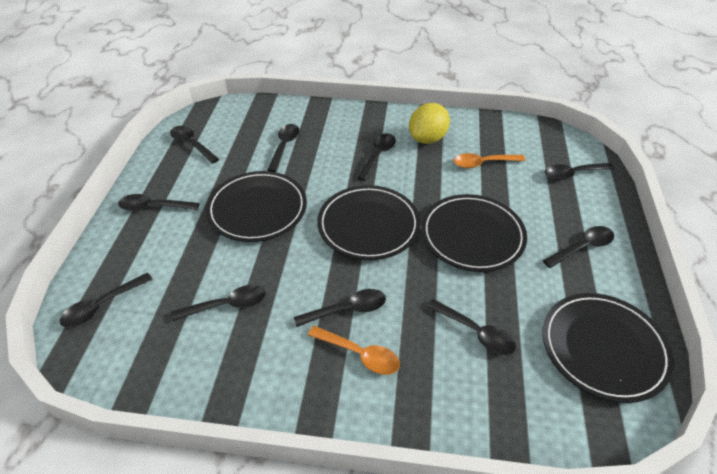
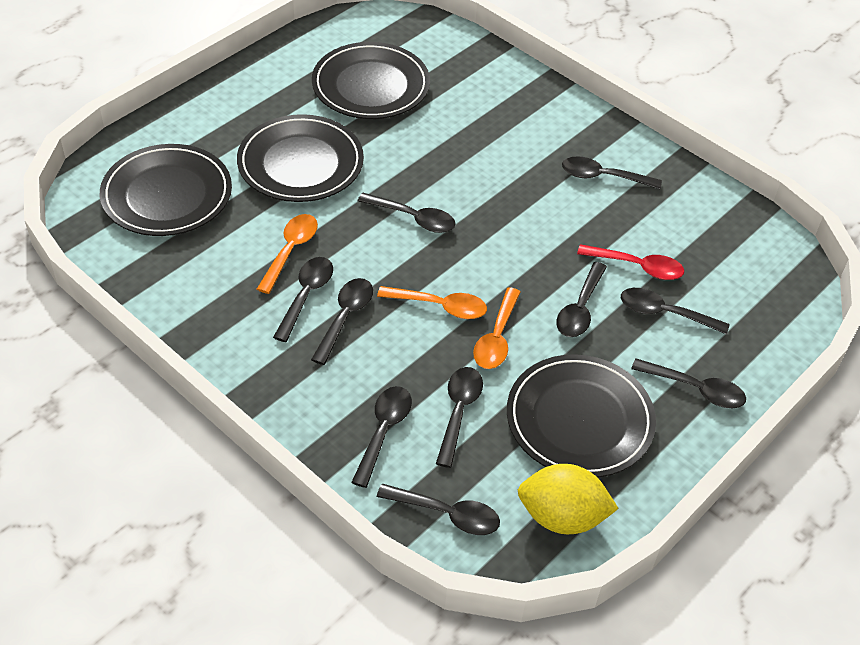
orange spoon: 2 -> 3
red spoon: 0 -> 1

